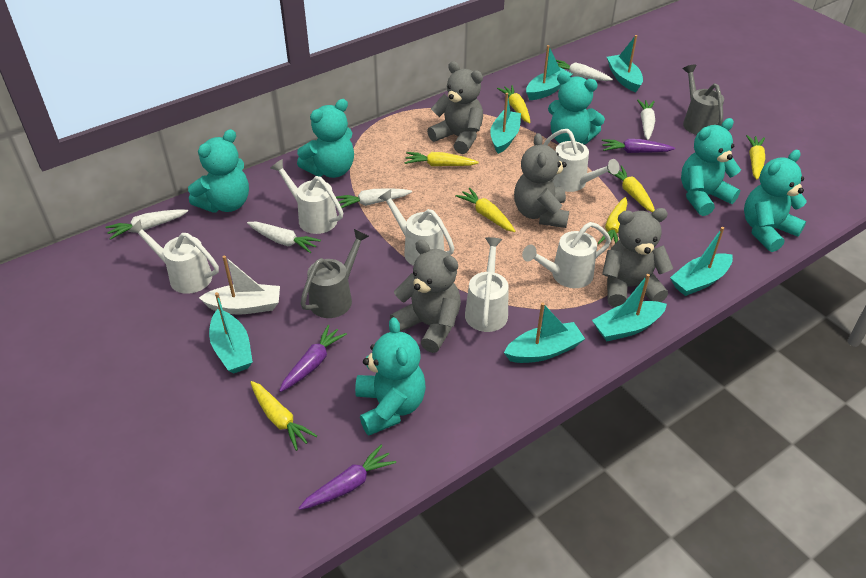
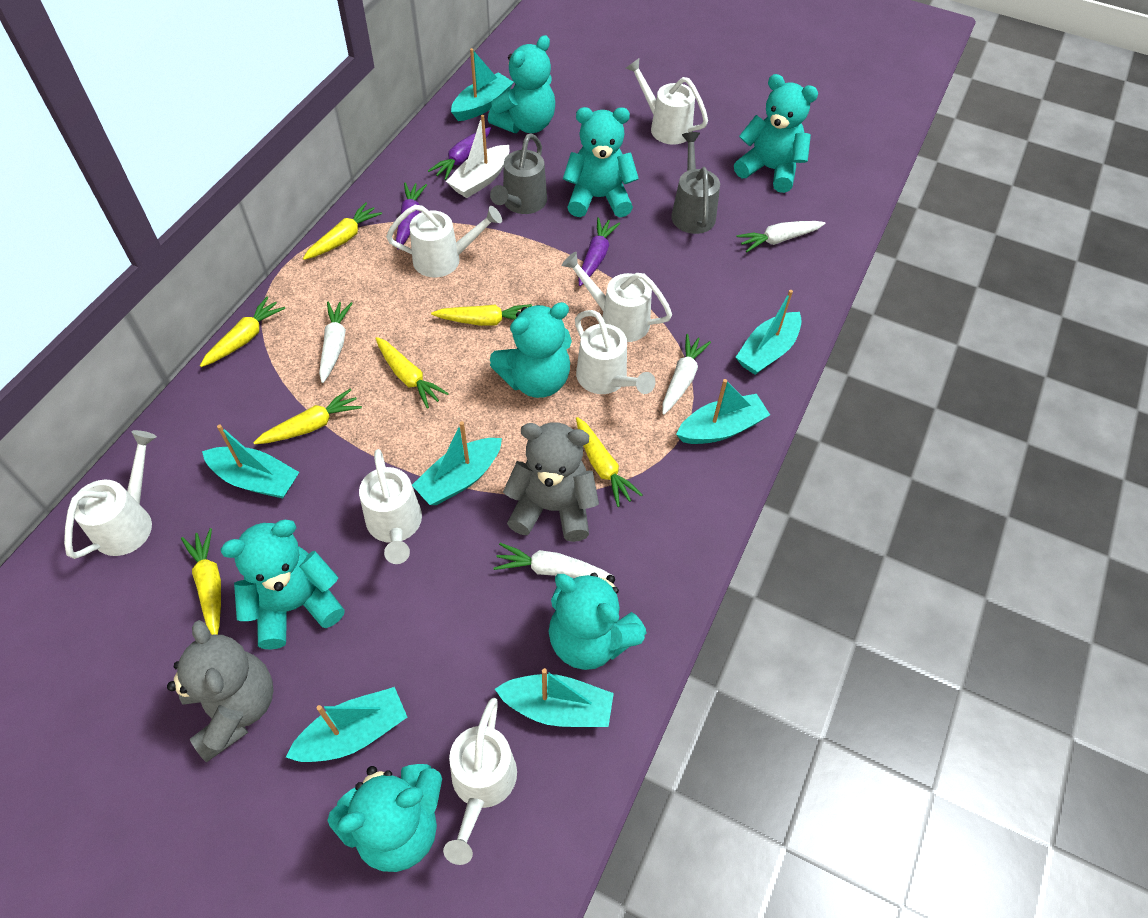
grey teddy bear: 4 -> 2
turquoise teddy bear: 6 -> 7
white carrot: 5 -> 4
white watering can: 6 -> 7

